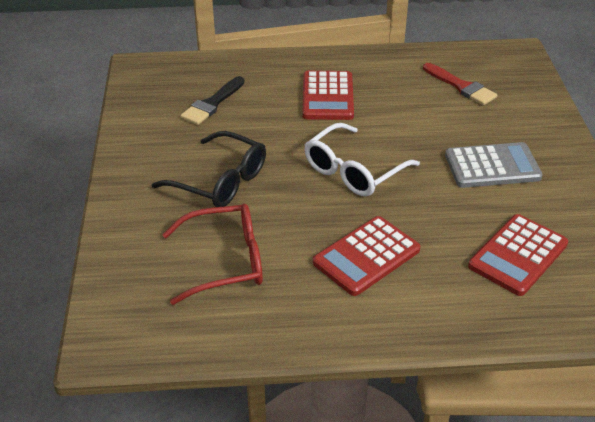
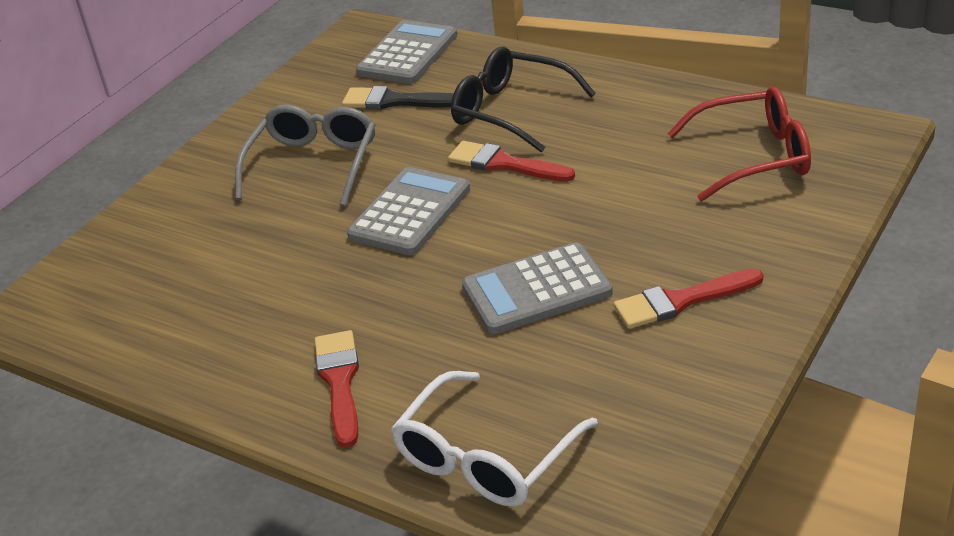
grey calculator: 1 -> 3
grey glasses: 0 -> 1
red brush: 1 -> 3
red calculator: 3 -> 0

